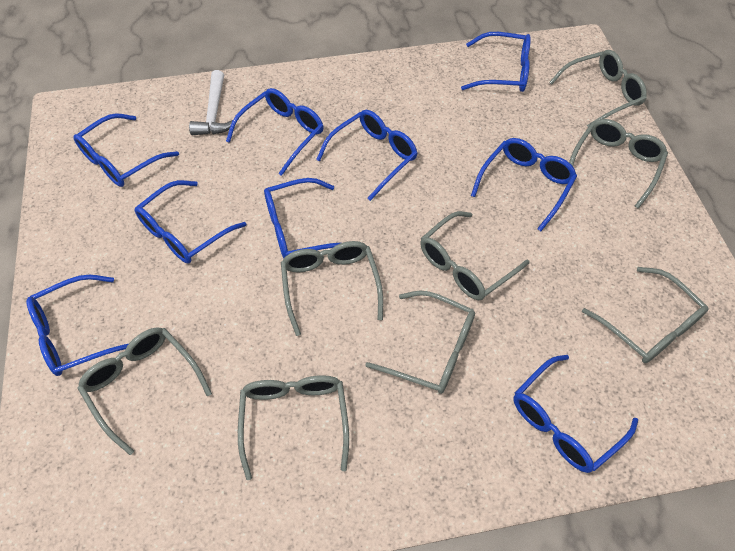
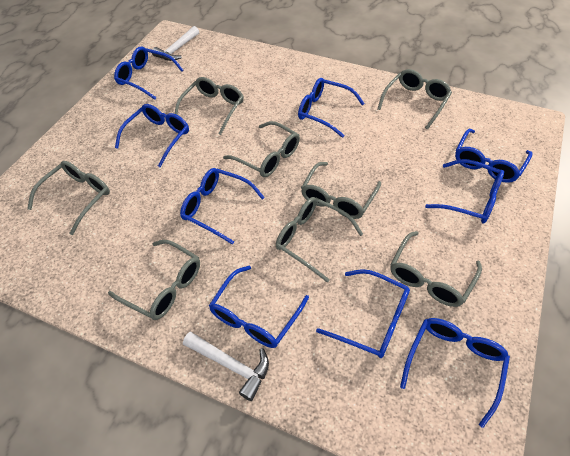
white hammer: 1 -> 2

